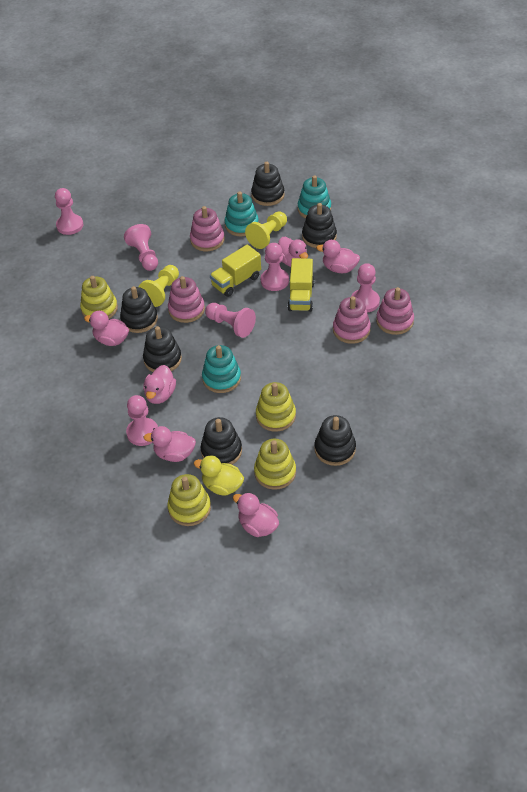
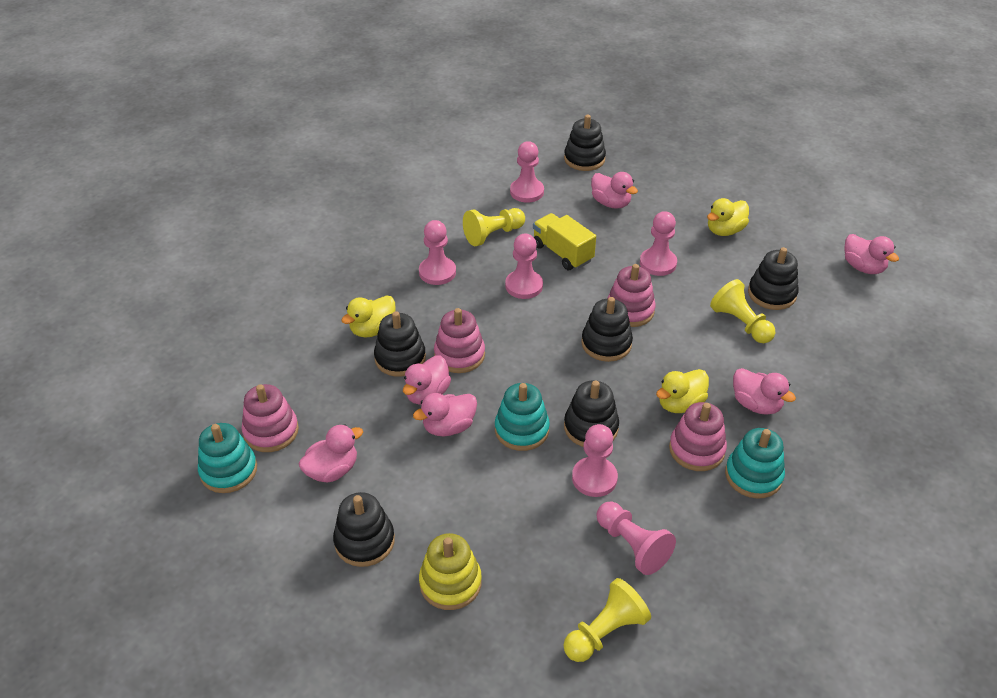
yellow duck: 1 -> 3
yellow pawn: 2 -> 3
yellow stacking toy: 4 -> 1
yellow truck: 2 -> 1

